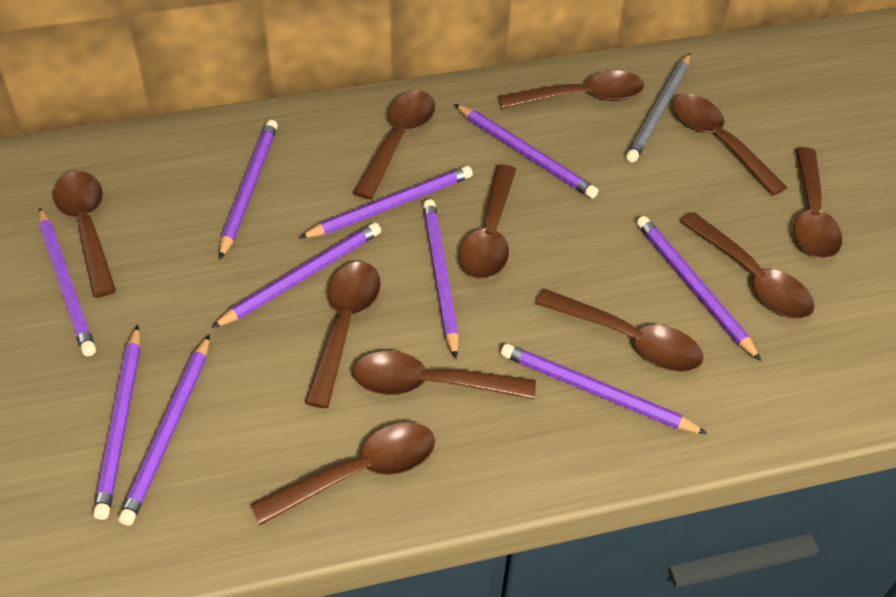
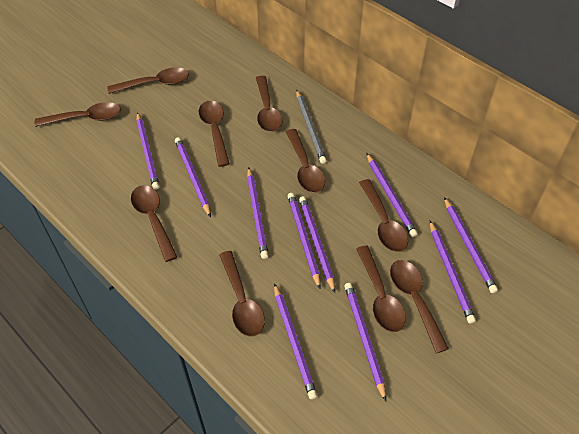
brown spoon: 11 -> 10

